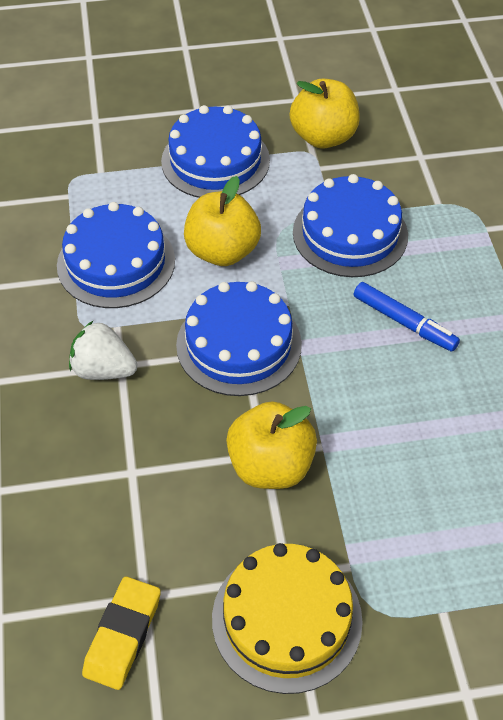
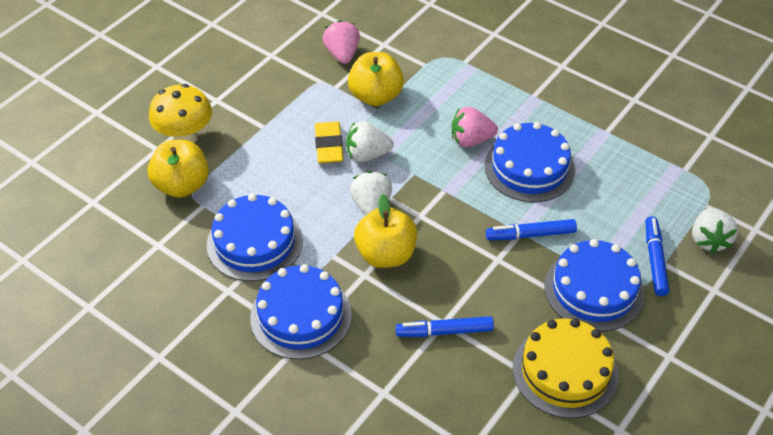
blue marker: 1 -> 3
pink strawberry: 0 -> 2
white strawberry: 1 -> 3
yellow mushroom: 0 -> 1

